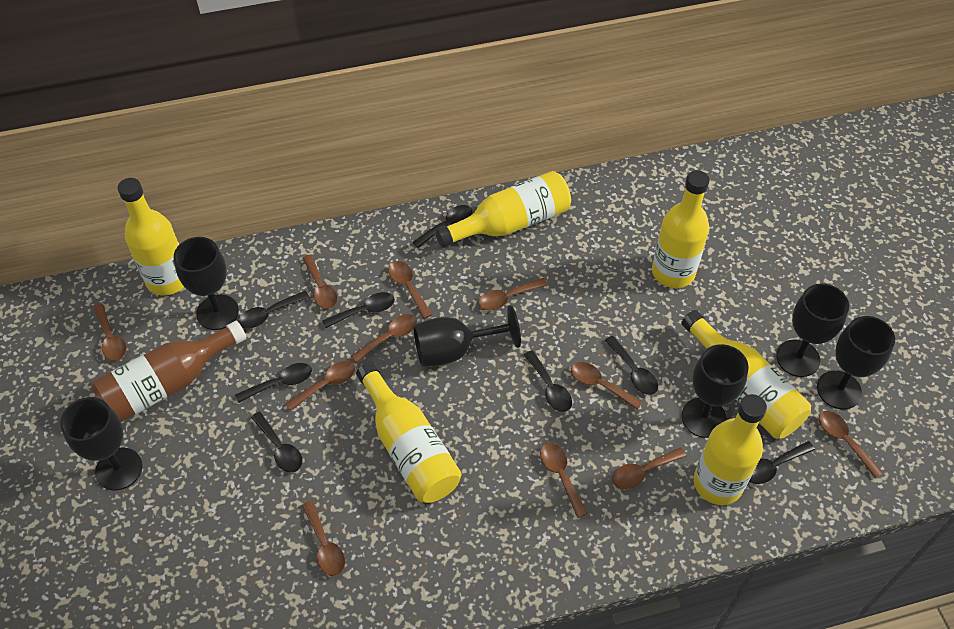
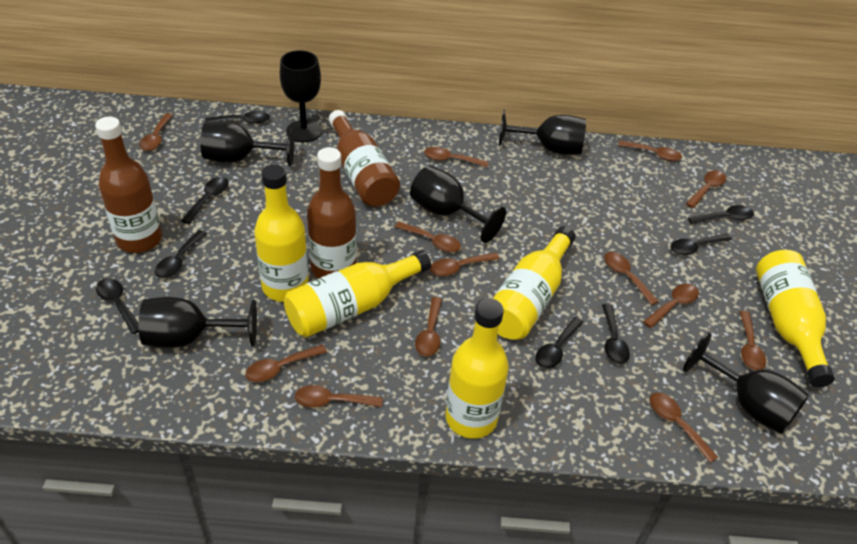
brown bottle: 1 -> 3
brown spoon: 11 -> 13
yellow bottle: 6 -> 5

